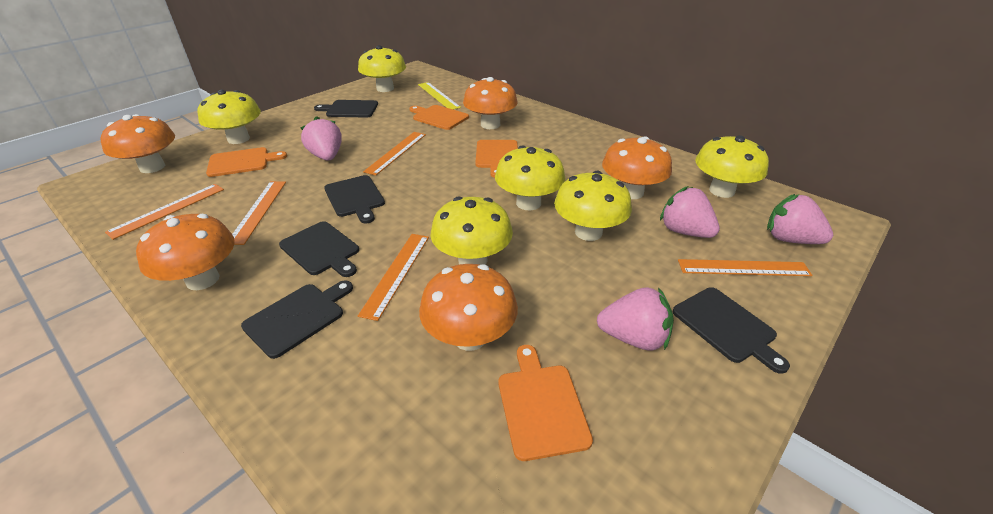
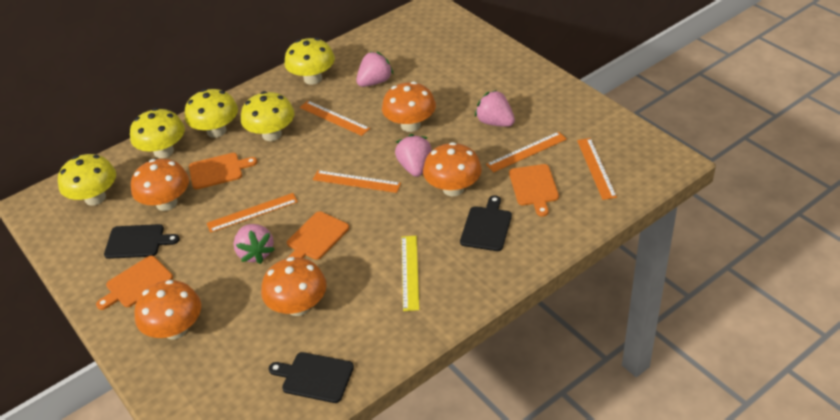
black cutting board: 5 -> 3
yellow mushroom: 6 -> 5

